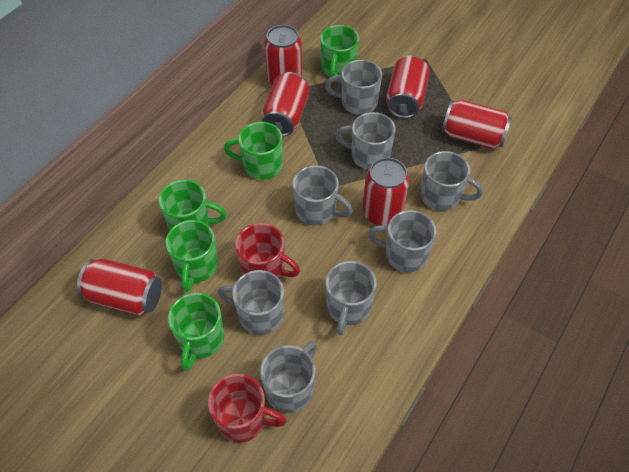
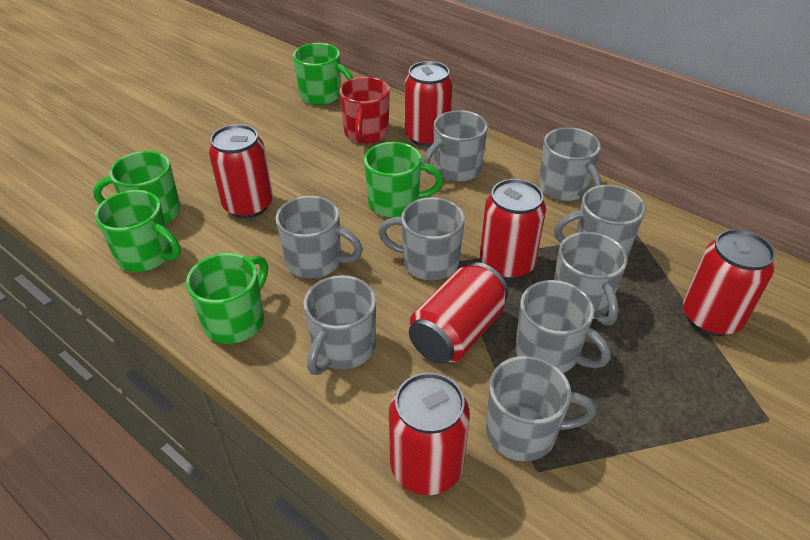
grey mug: 8 -> 9
red mug: 2 -> 1

